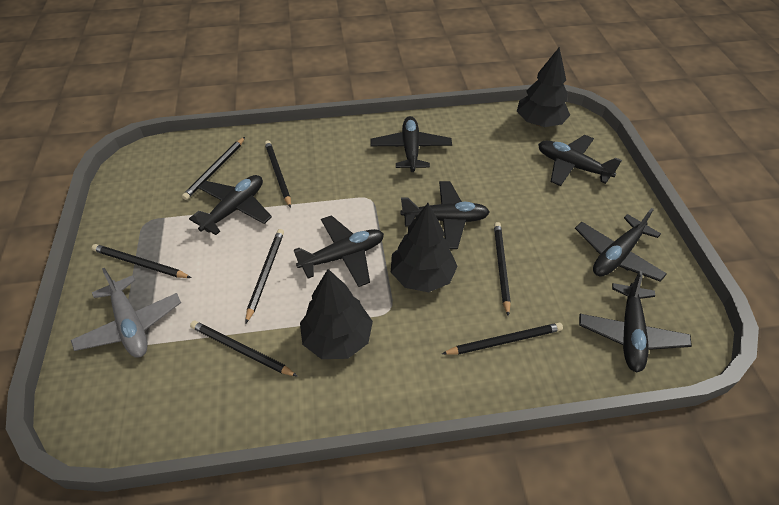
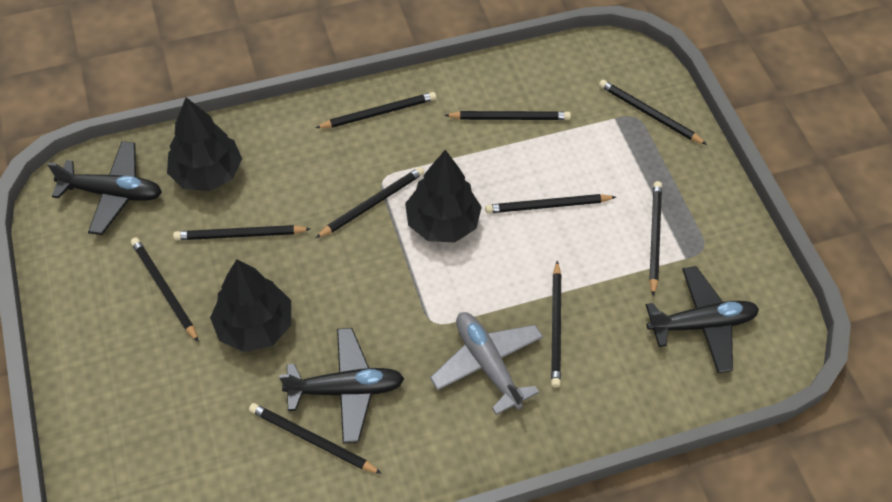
black pencil: 7 -> 10
black plane: 7 -> 3

